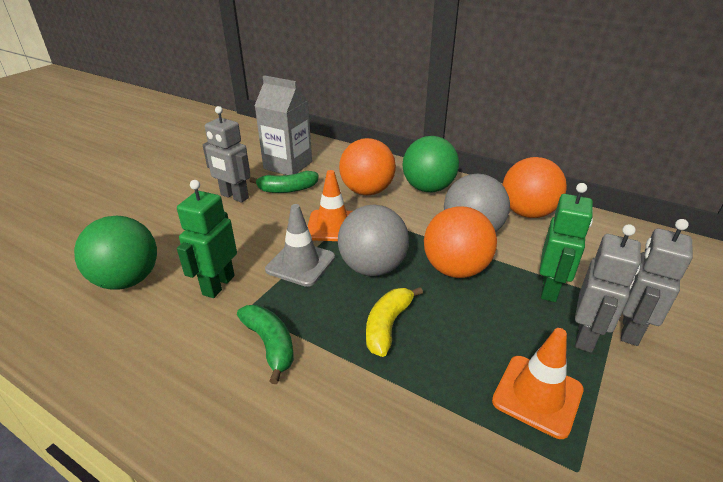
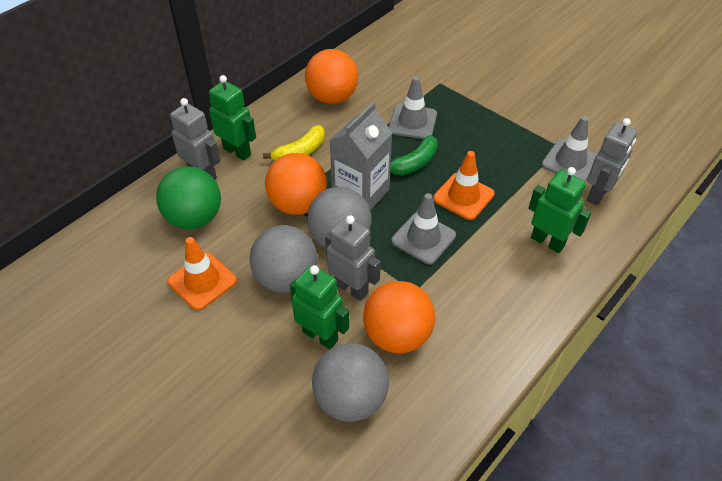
green ball: 2 -> 1
green banana: 2 -> 1
green robot: 2 -> 3
grey ball: 2 -> 3
grey traffic cone: 1 -> 3

